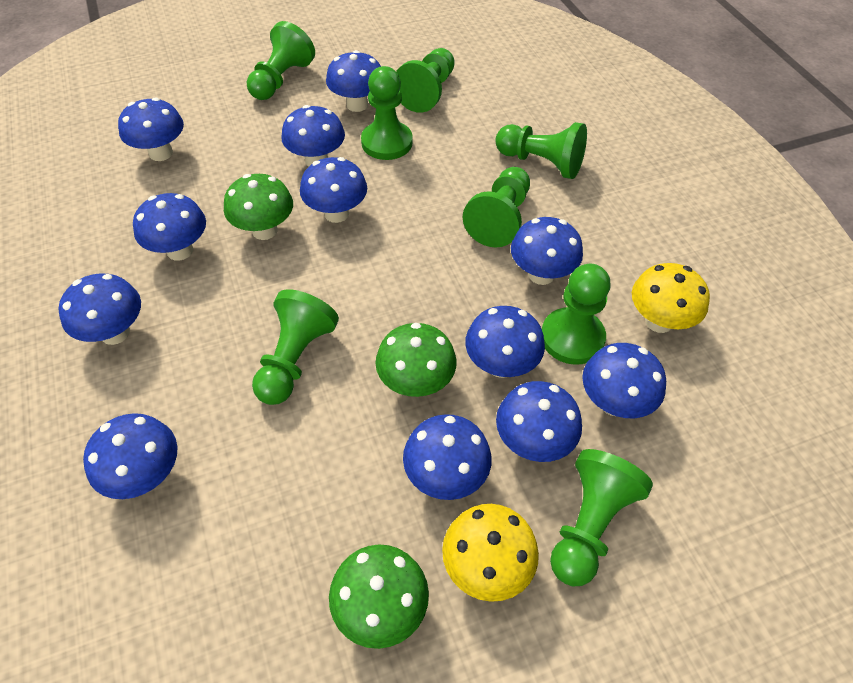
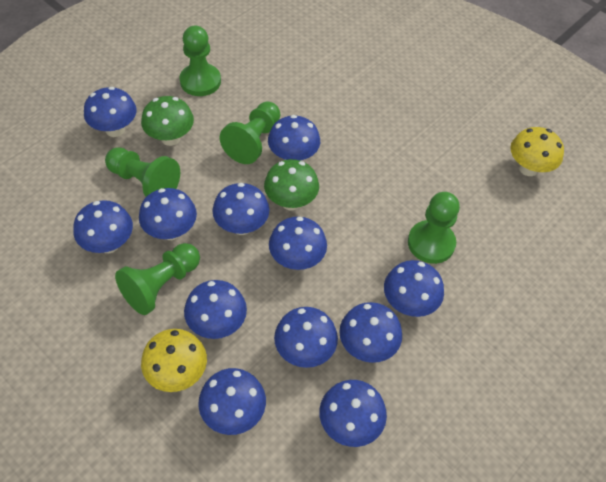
green mushroom: 3 -> 2
green pawn: 8 -> 5

